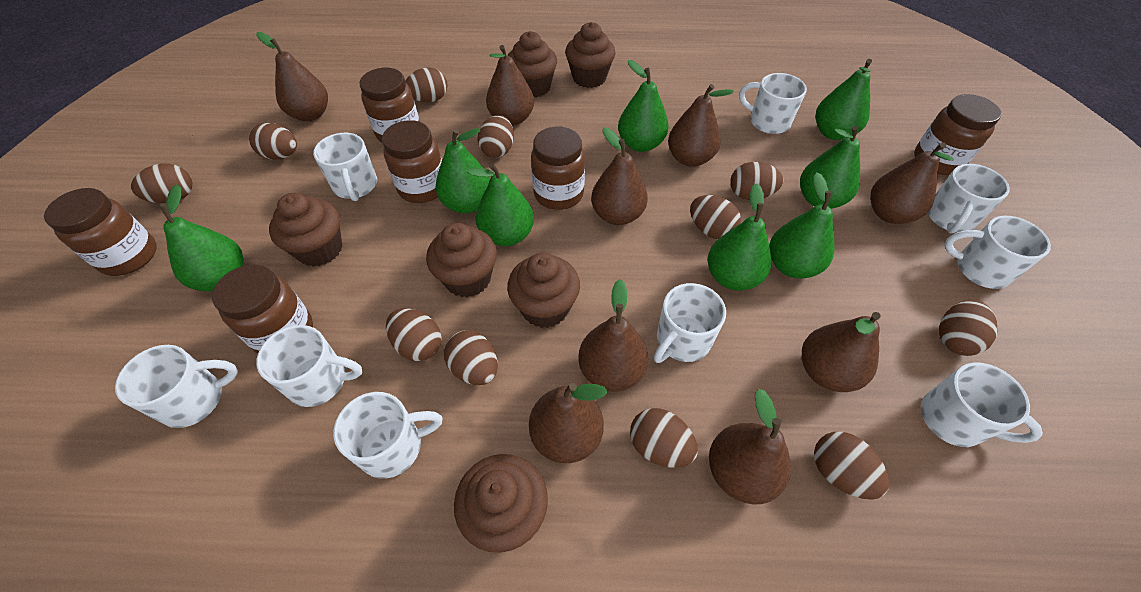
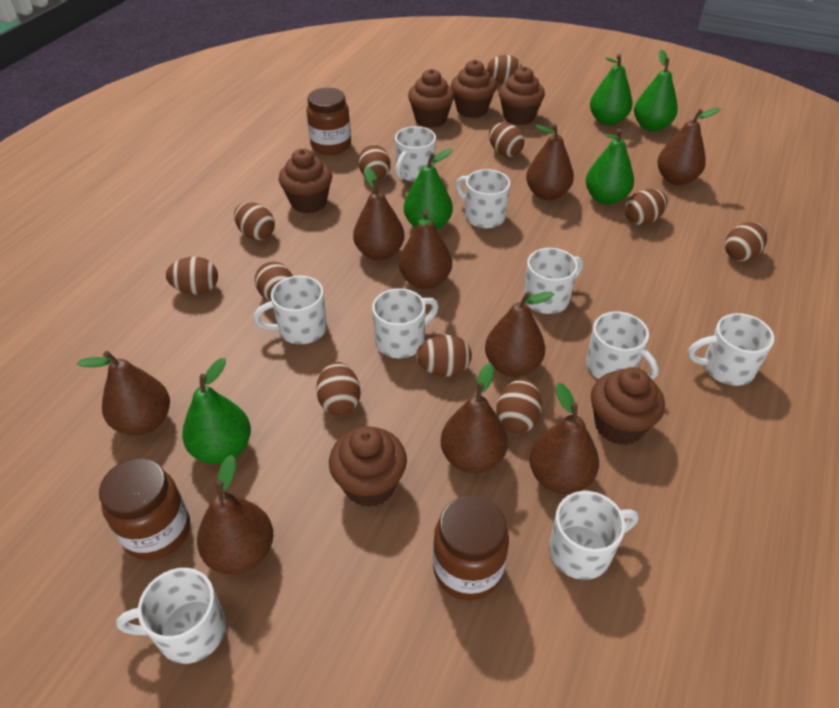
brown jar: 6 -> 3
green pear: 8 -> 5

